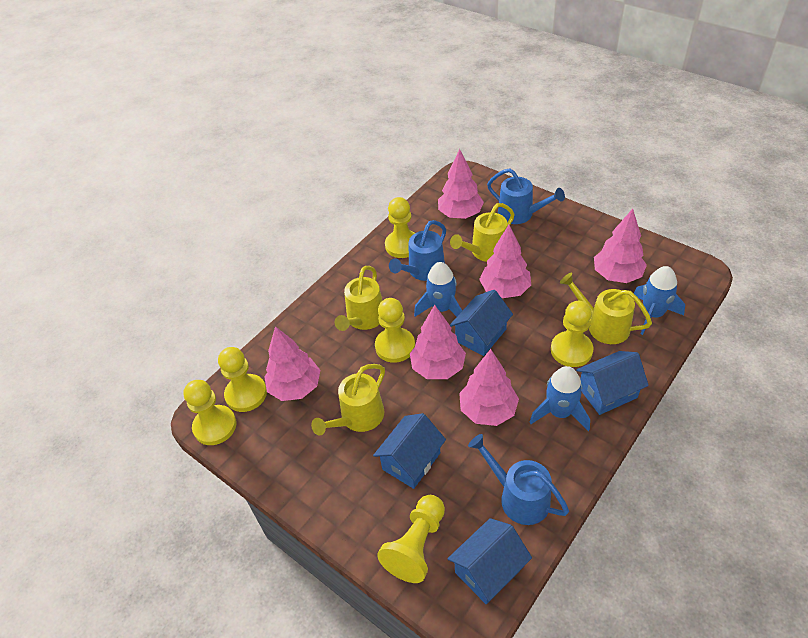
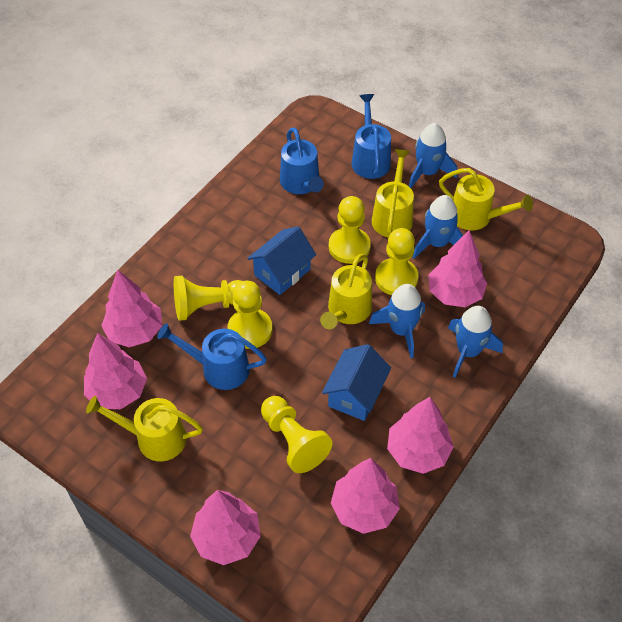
blue house: 4 -> 2
blue rocket: 3 -> 4
yellow pawn: 6 -> 5

